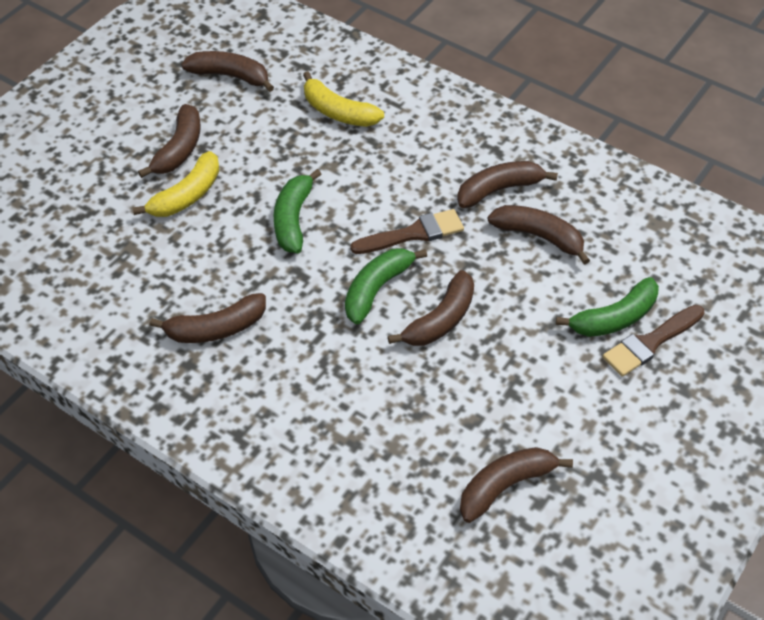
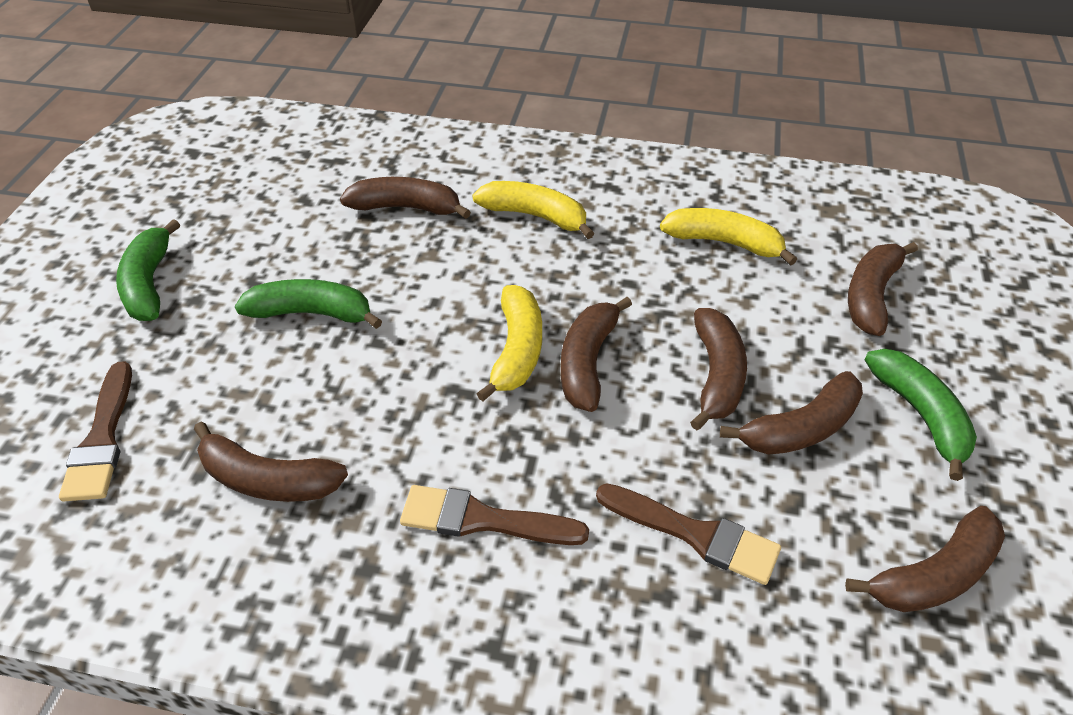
brown brush: 2 -> 3
yellow banana: 2 -> 3

